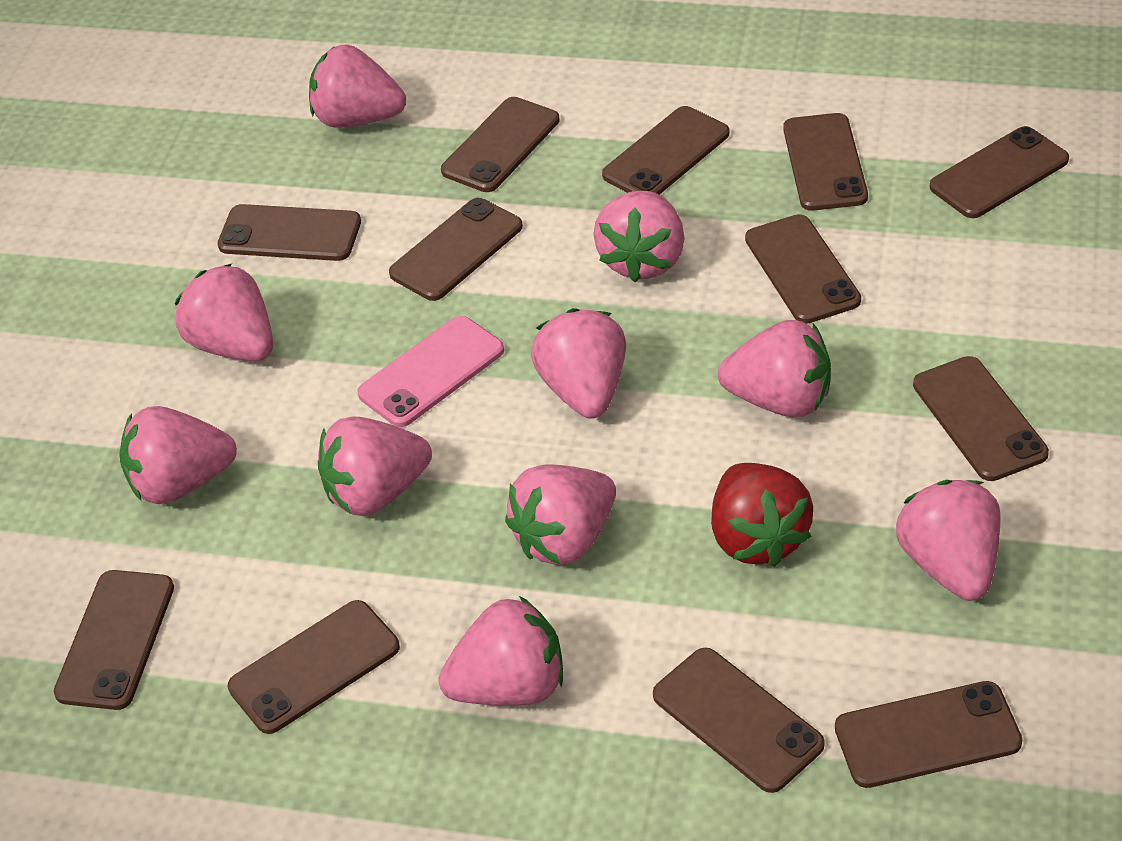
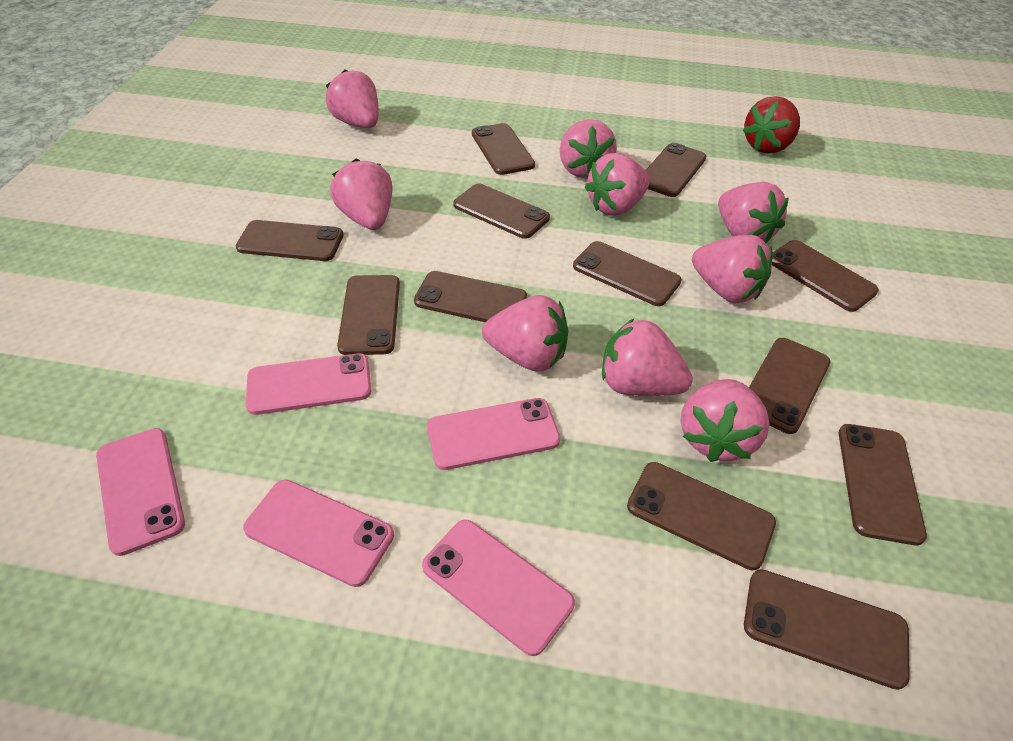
pink phone: 1 -> 5
pink strawberry: 10 -> 9

